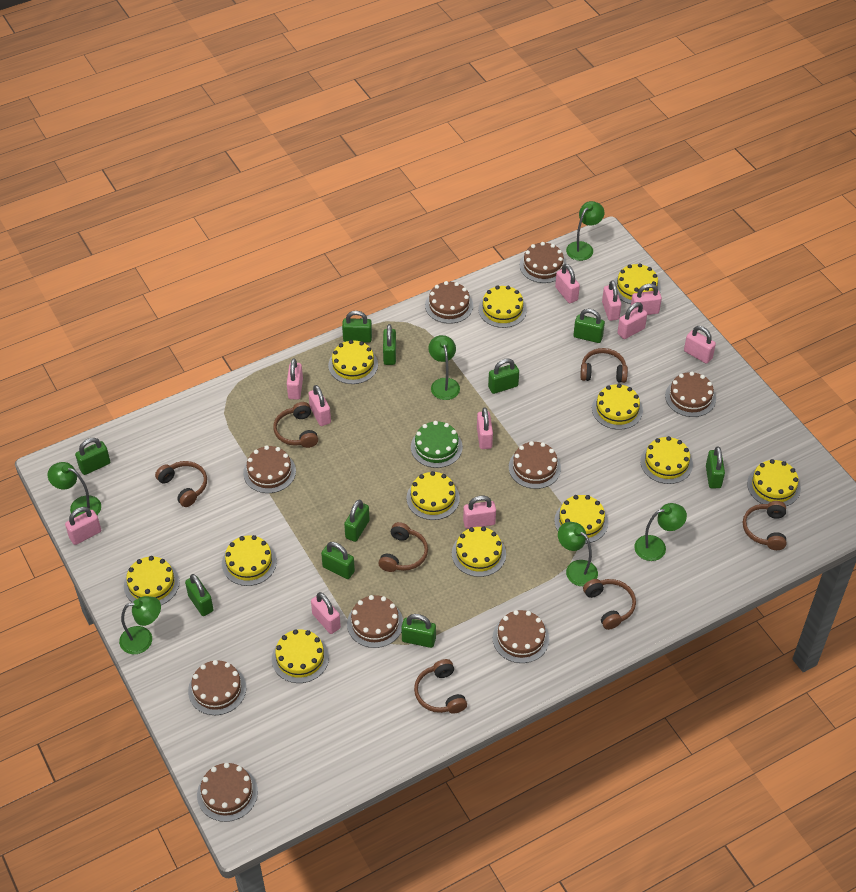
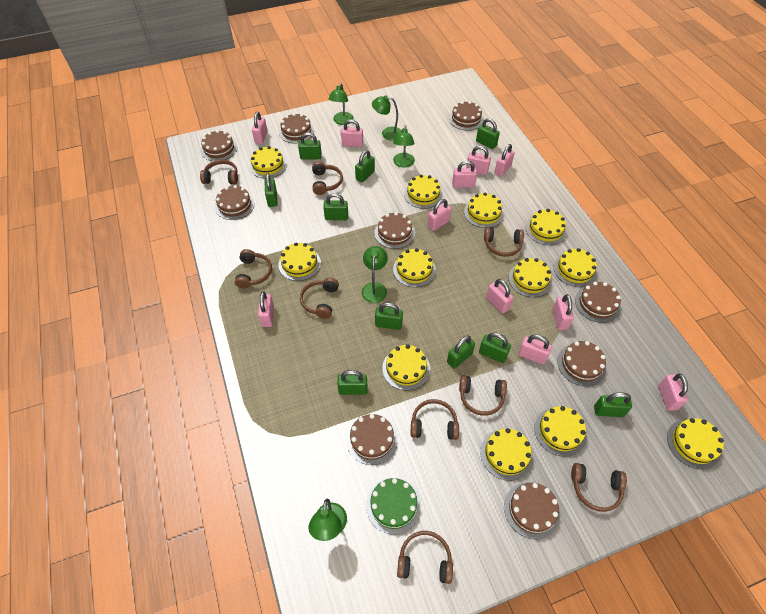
brown headphones: 7 -> 9
green lamp: 6 -> 5

